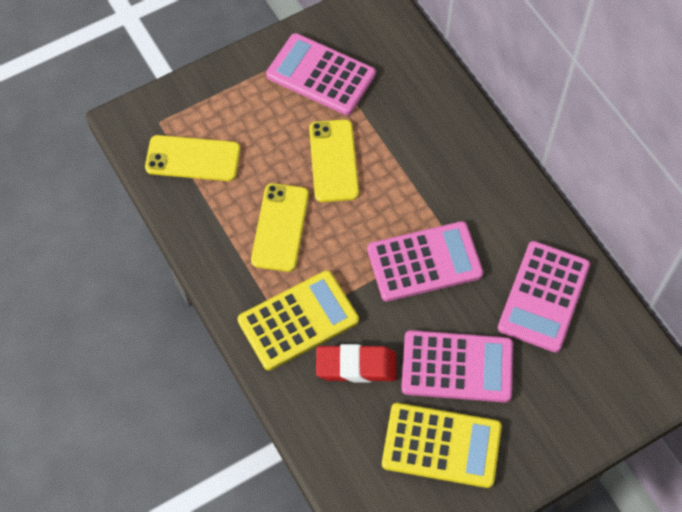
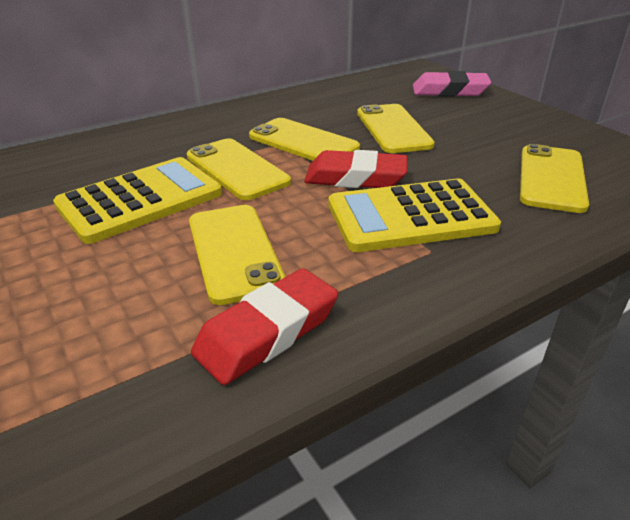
pink calculator: 4 -> 0
pink eraser: 0 -> 1
red eraser: 1 -> 2
yellow phone: 3 -> 5

